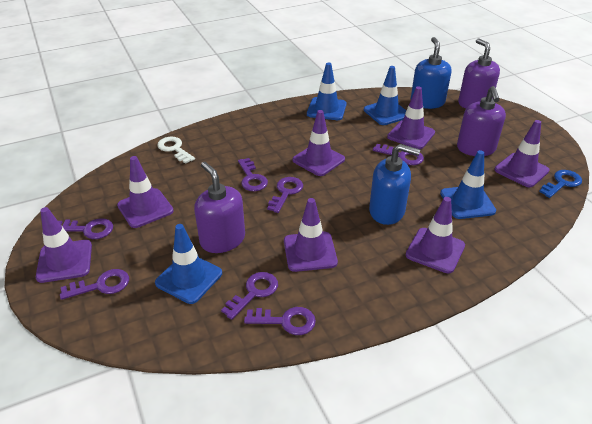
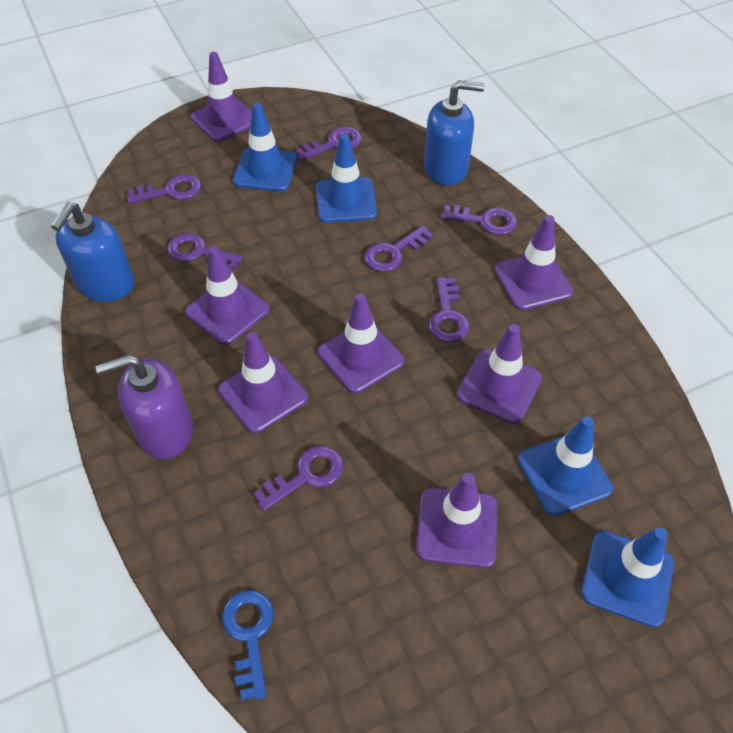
purple soap dispenser: 3 -> 1
white key: 1 -> 0

